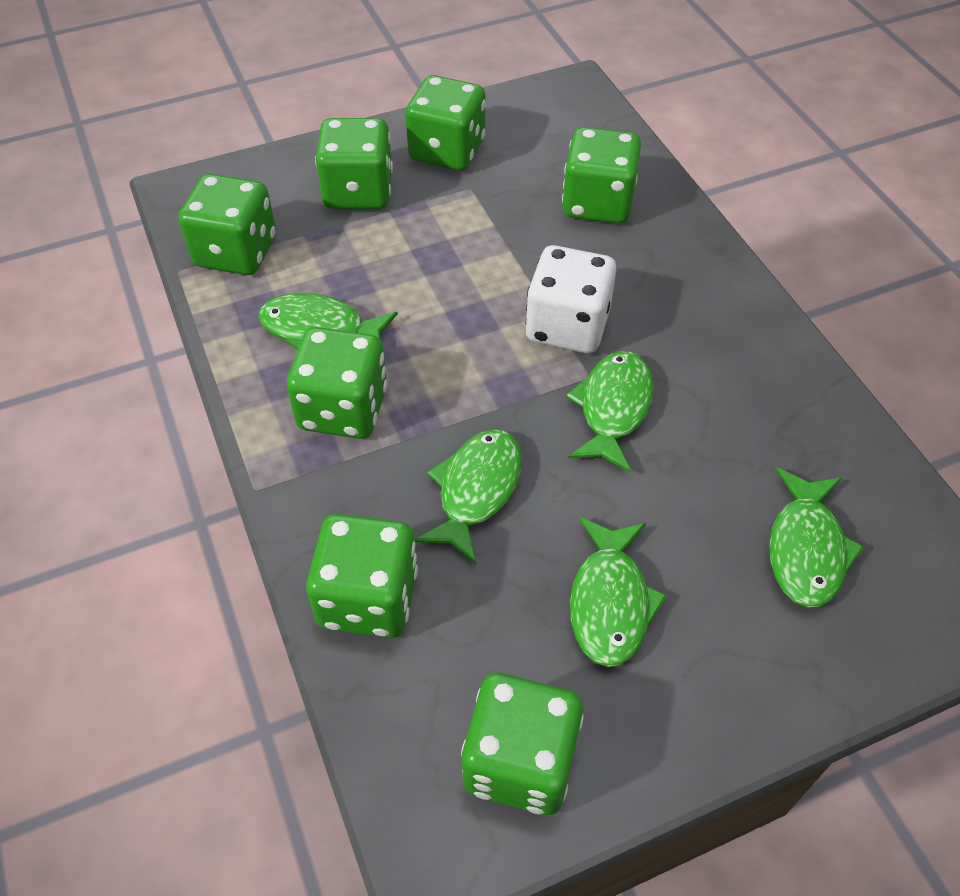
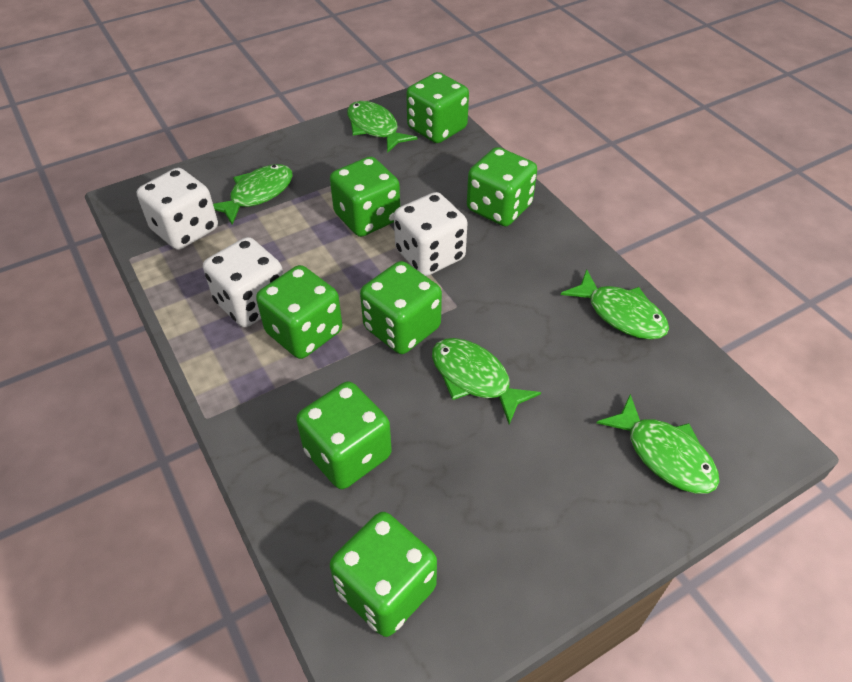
white dice: 1 -> 3

